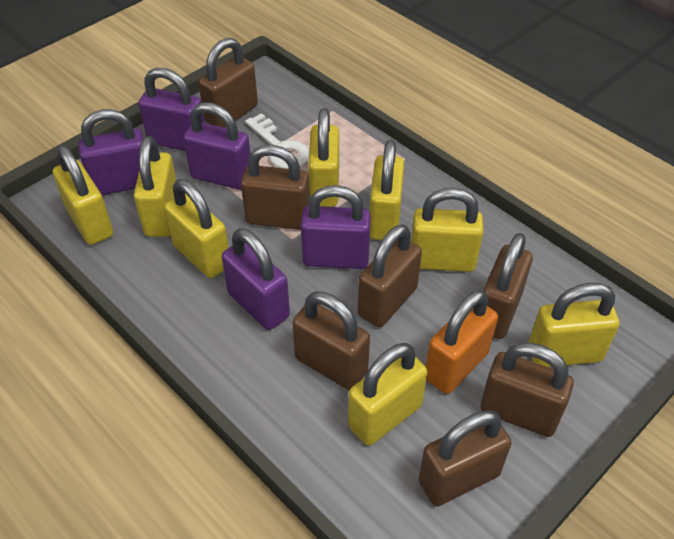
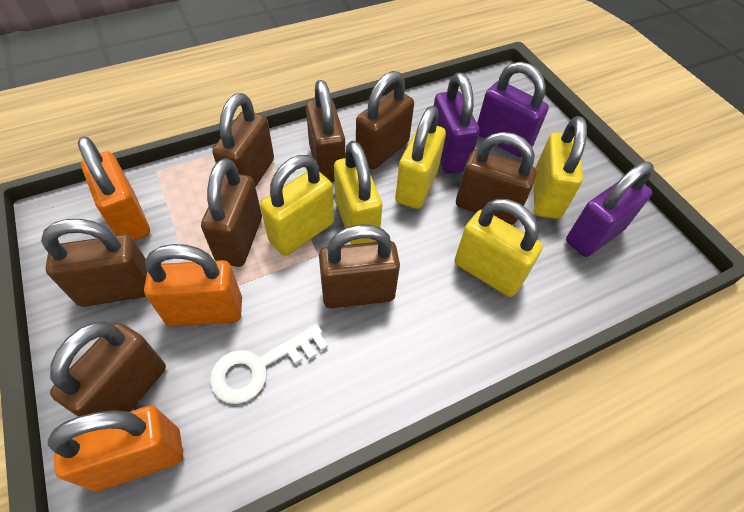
brown padlock: 7 -> 8
orange padlock: 1 -> 3
purple padlock: 5 -> 3
yellow padlock: 8 -> 5

